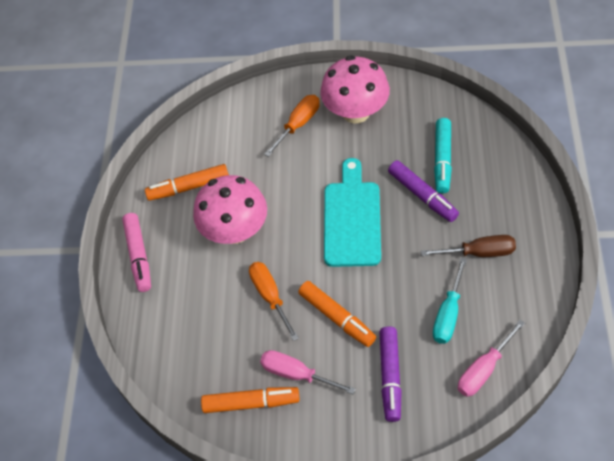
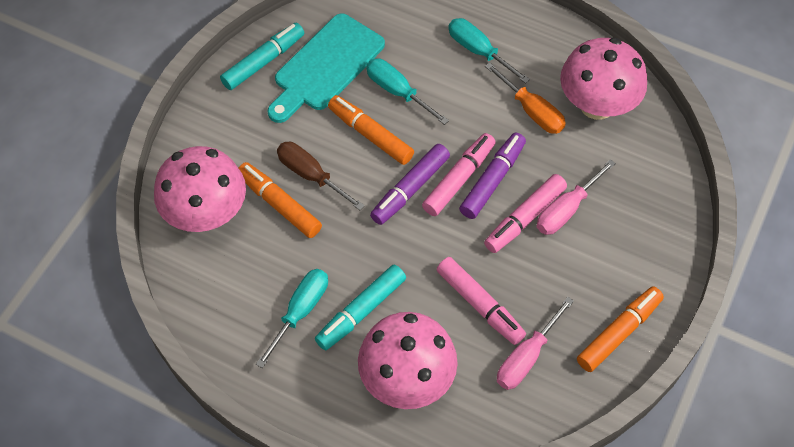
orange screwdriver: 2 -> 1
pink marker: 1 -> 3
pink mushroom: 2 -> 3
turquoise marker: 1 -> 2
turquoise screwdriver: 1 -> 3

